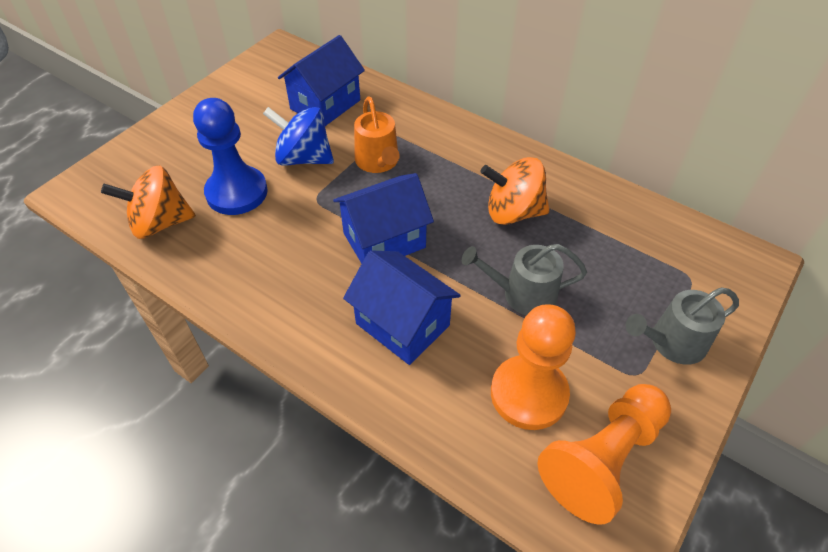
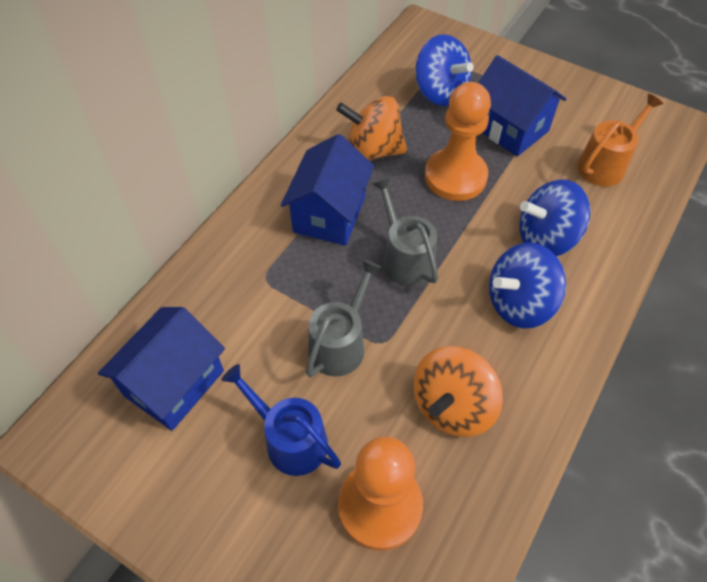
blue pawn: 1 -> 0
blue spinning top: 1 -> 3
blue watering can: 0 -> 1

